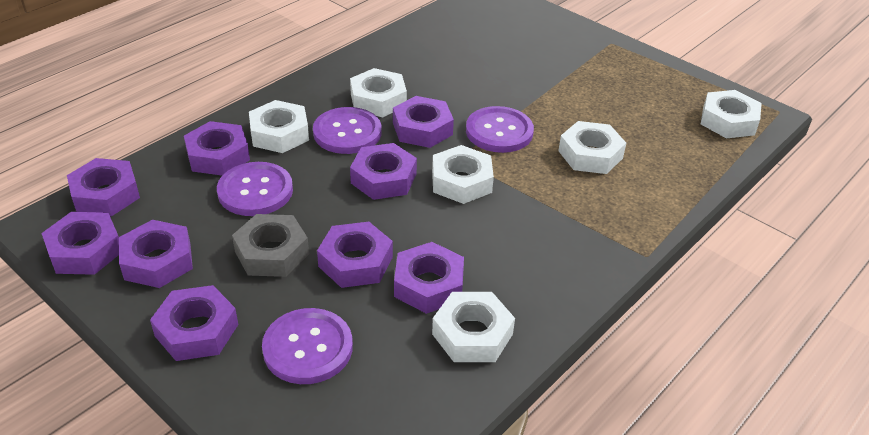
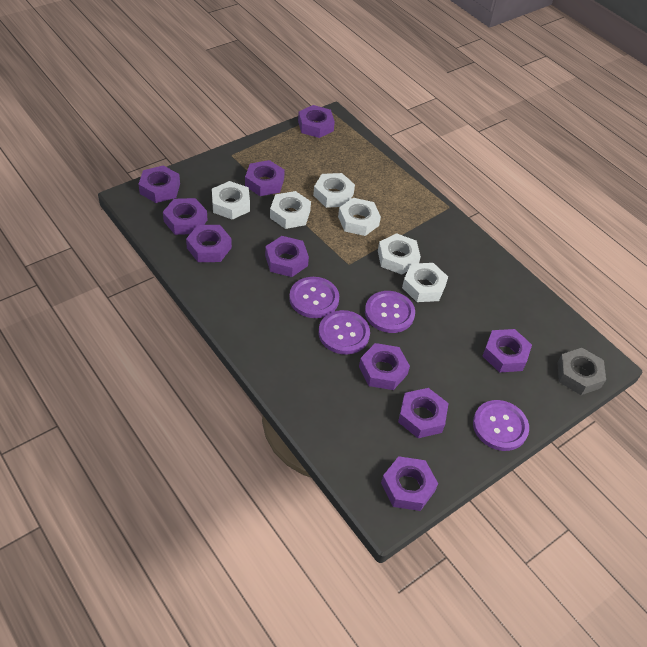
purple nut: 9 -> 10

